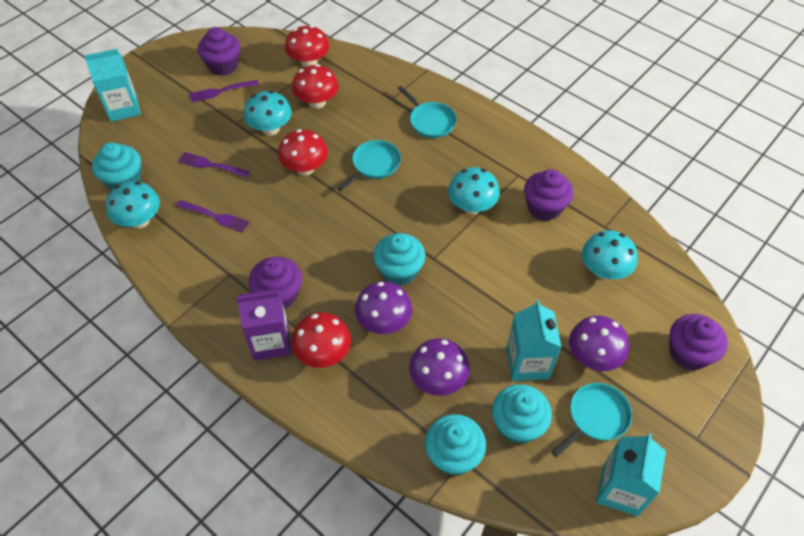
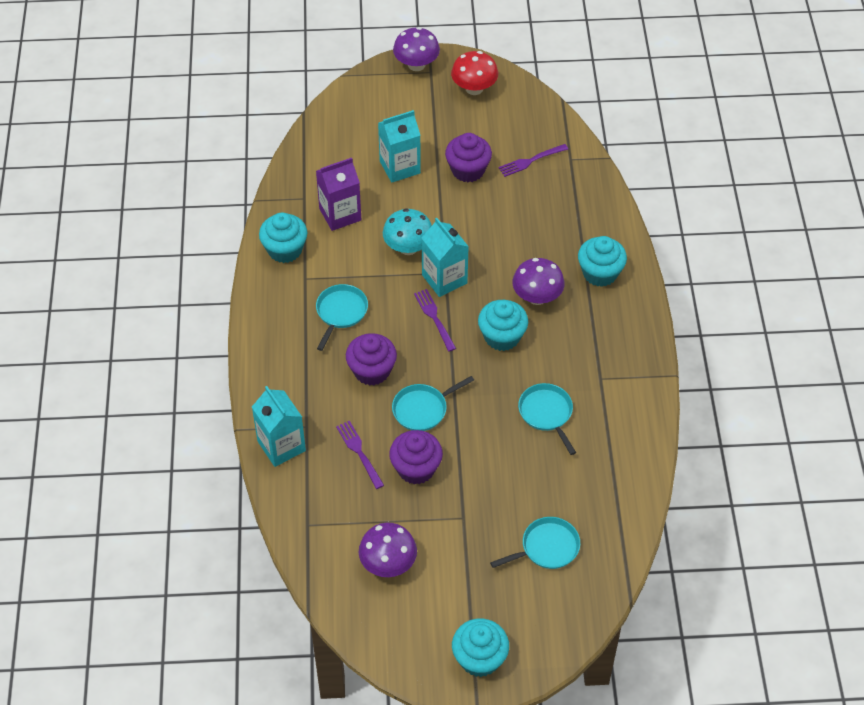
purple cupcake: 4 -> 3
red mushroom: 4 -> 1
turquoise mushroom: 4 -> 1
turquoise pan: 3 -> 4

